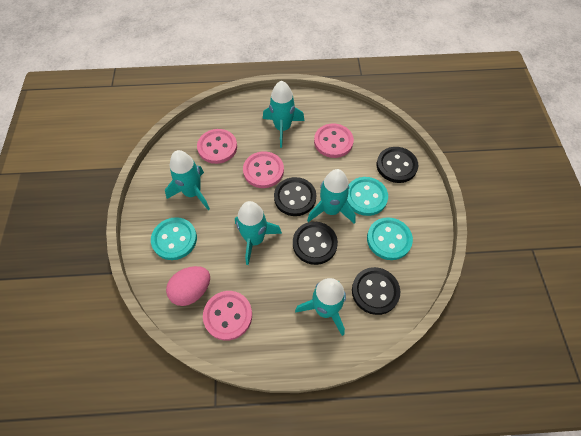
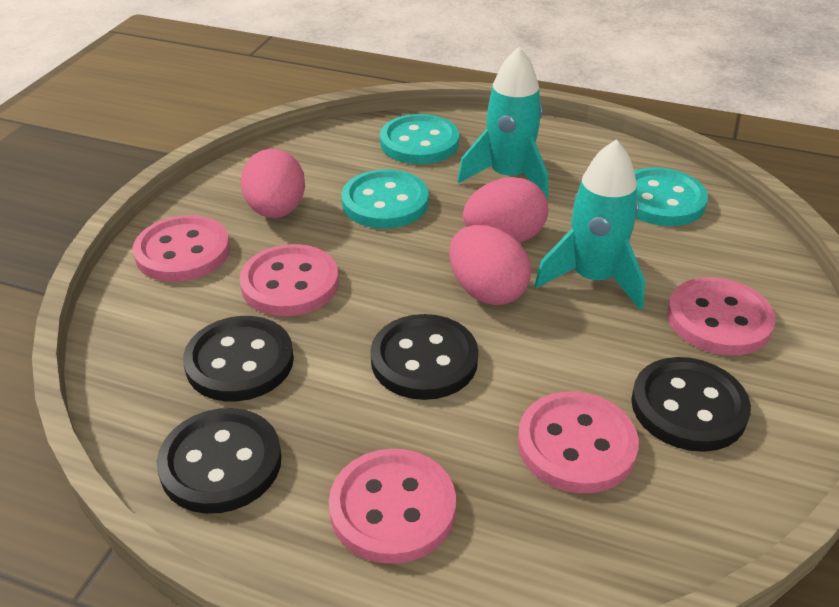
pink button: 4 -> 5
pink egg: 1 -> 3
turquoise rocket: 5 -> 2

